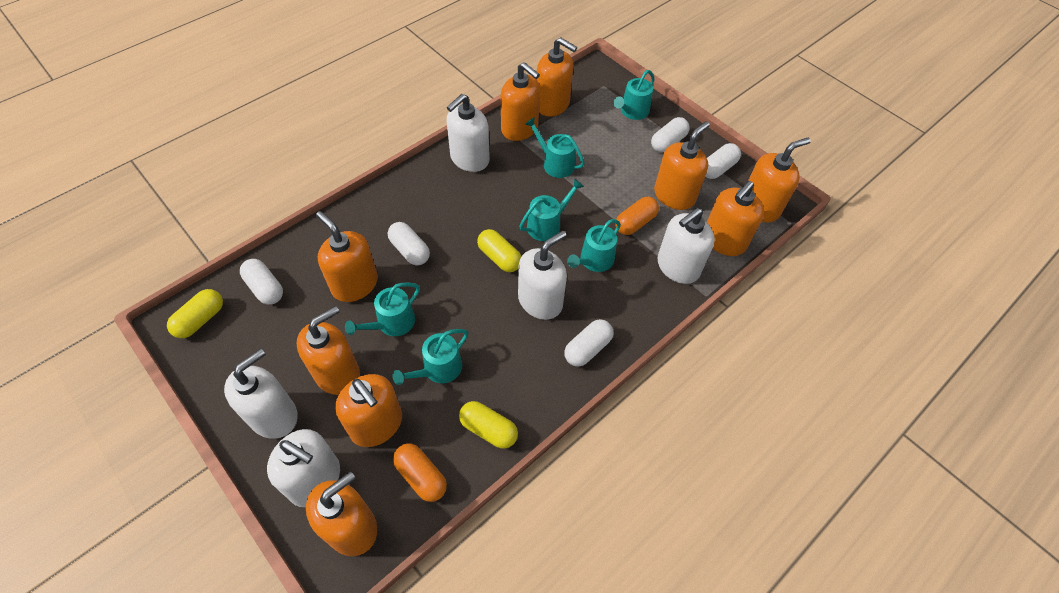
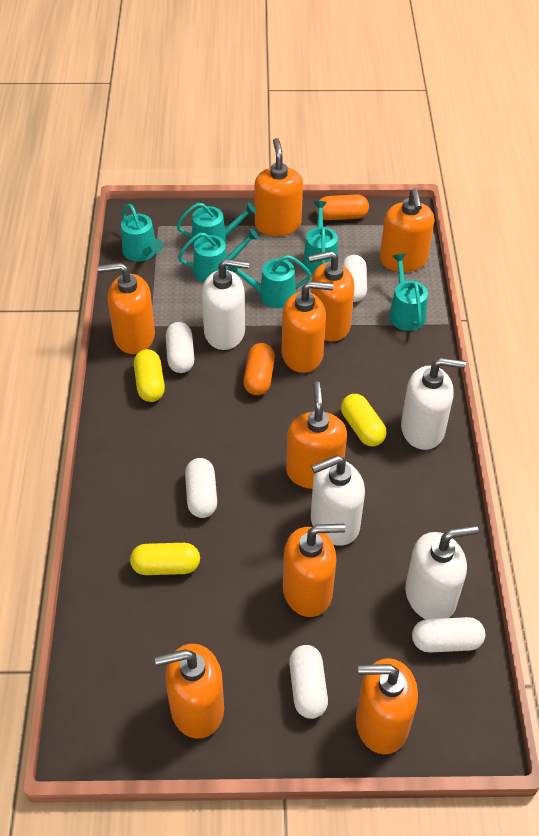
white soap dispenser: 5 -> 4

